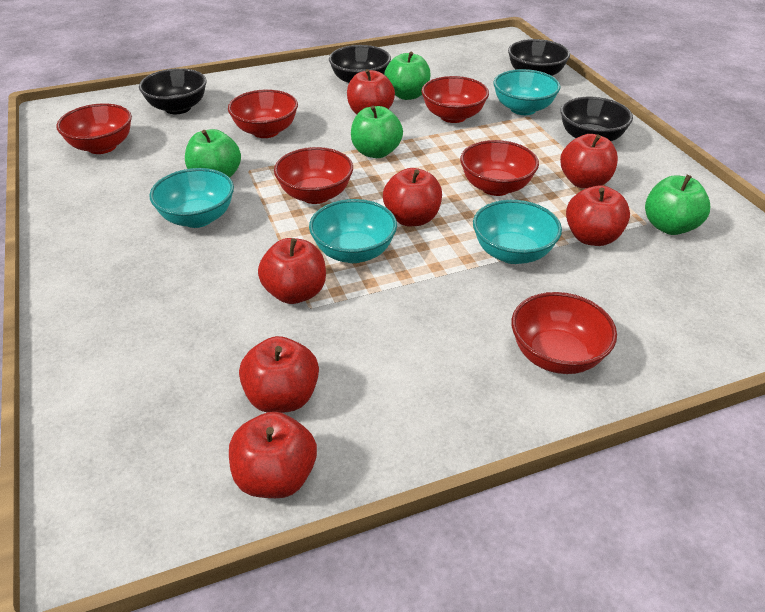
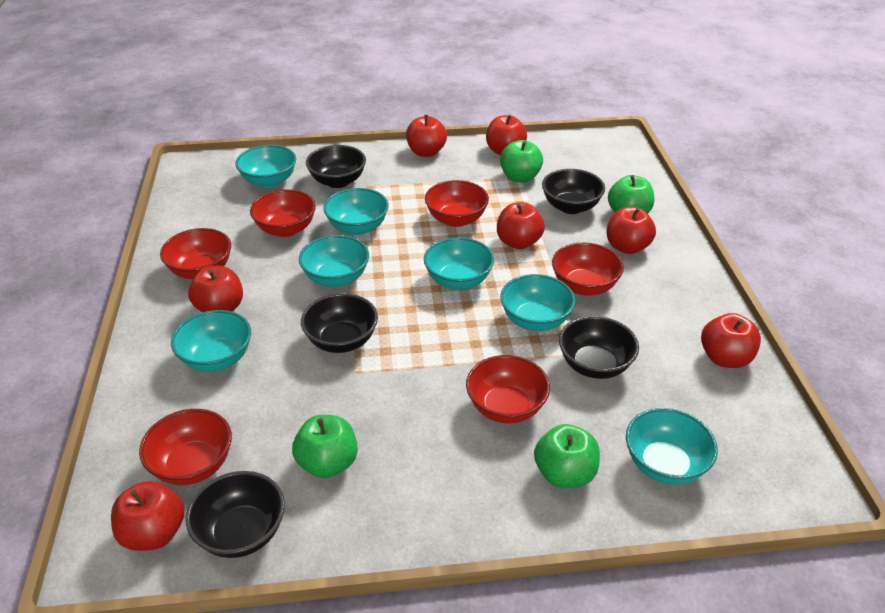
black bowl: 4 -> 5
turquoise bowl: 4 -> 7

